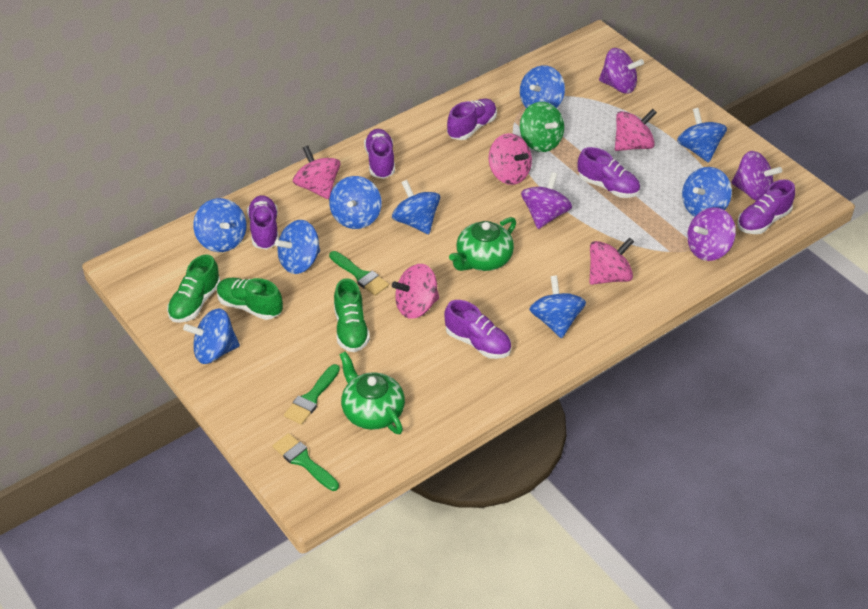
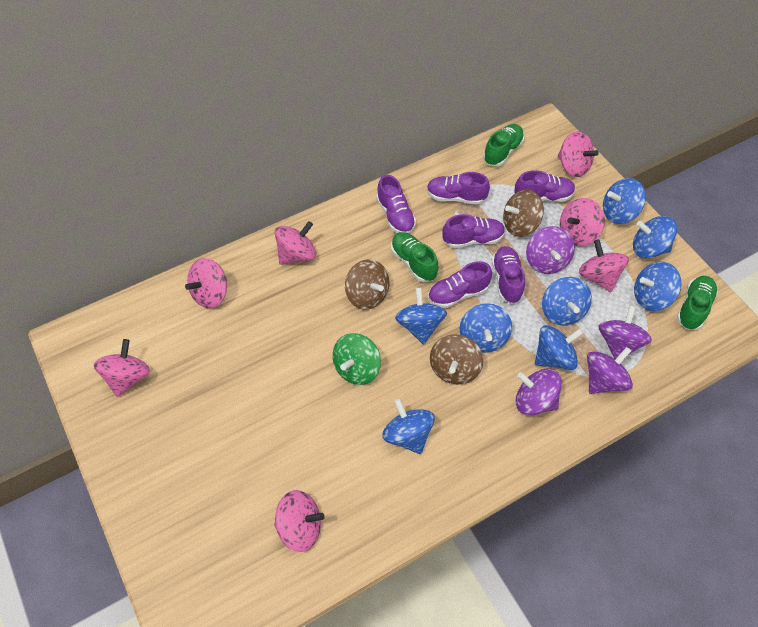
blue spinning top: 9 -> 8
brown spinning top: 0 -> 3
green brush: 3 -> 0
green teapot: 2 -> 0
pink spinning top: 5 -> 7

